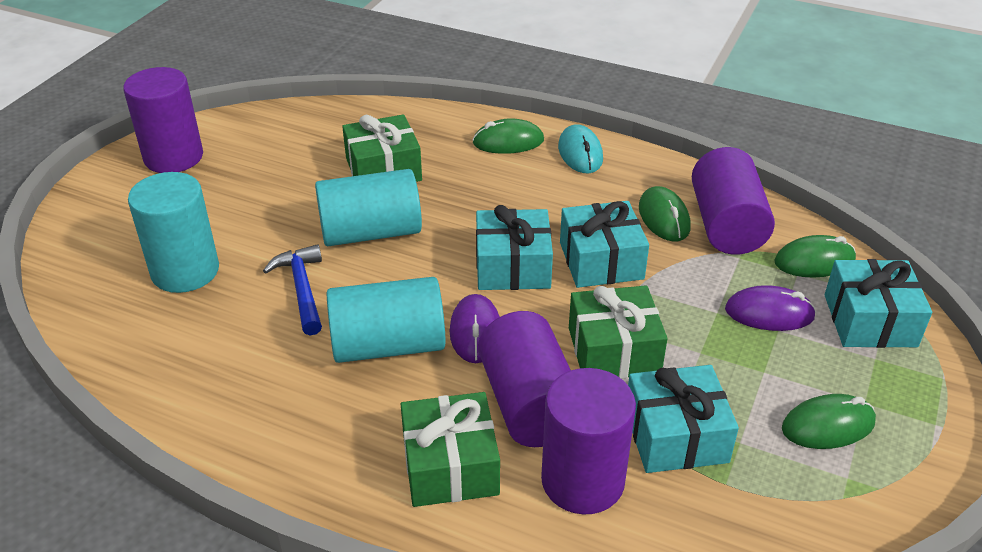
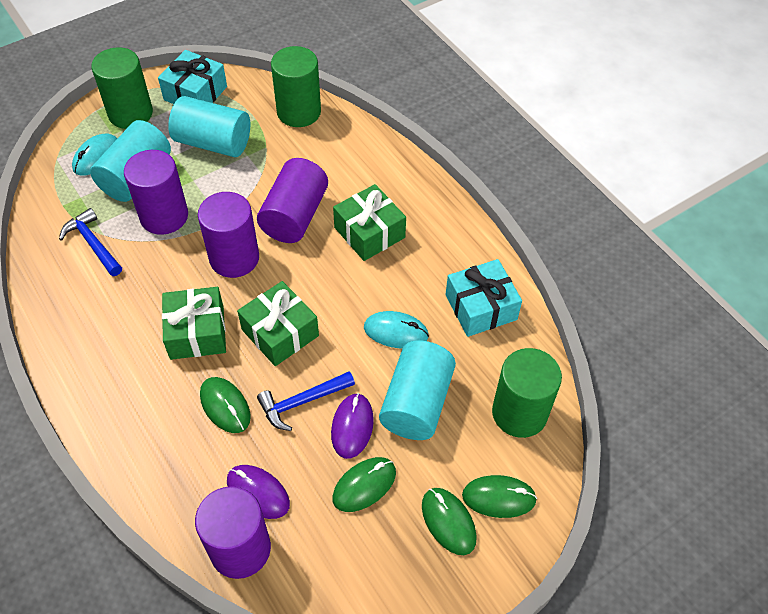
blue hammer: 1 -> 2
green cylinder: 0 -> 3
turquoise gift: 4 -> 2
turquoise mouse: 1 -> 2

